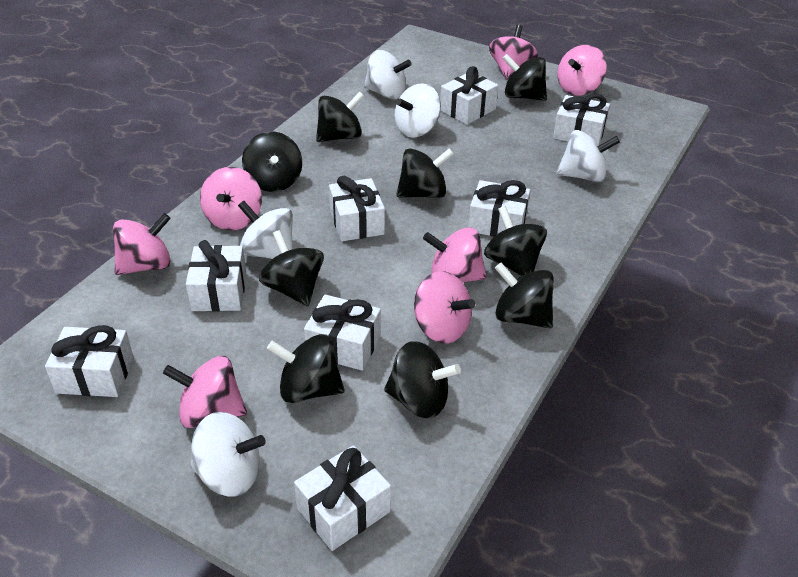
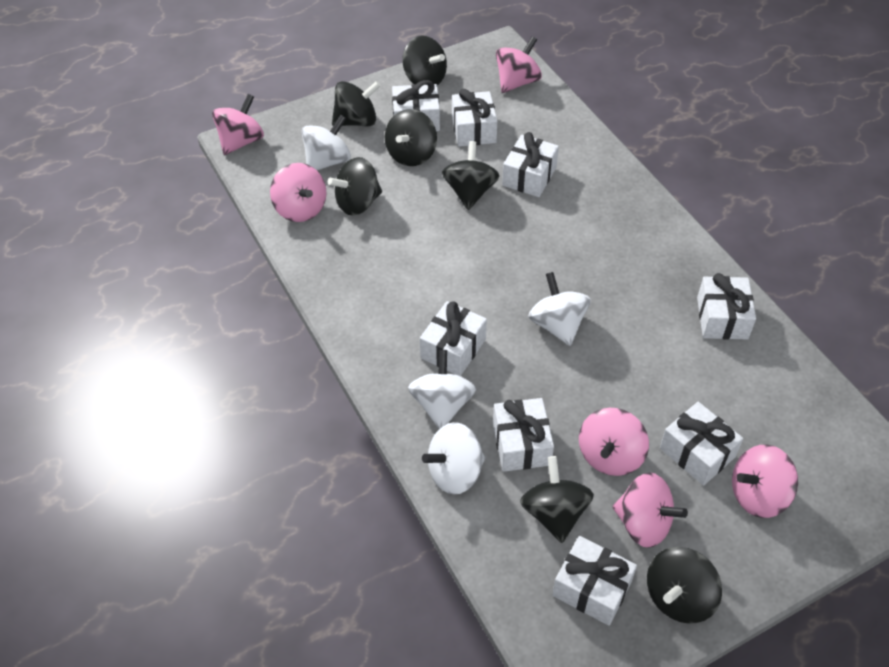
black spinning top: 9 -> 7
pink spinning top: 7 -> 6
white spinning top: 5 -> 4

